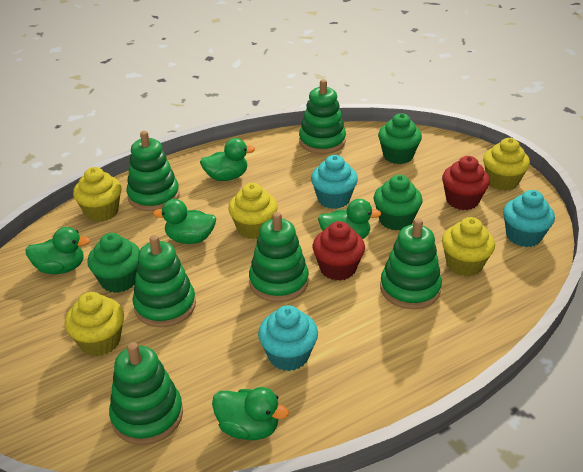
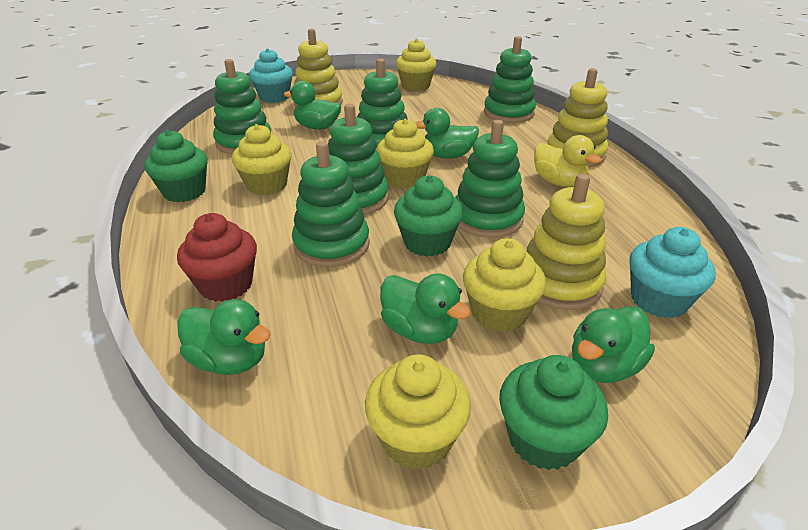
red cupcake: 2 -> 1
turquoise cupcake: 3 -> 2
yellow duck: 0 -> 1
yellow stacking toy: 0 -> 3

